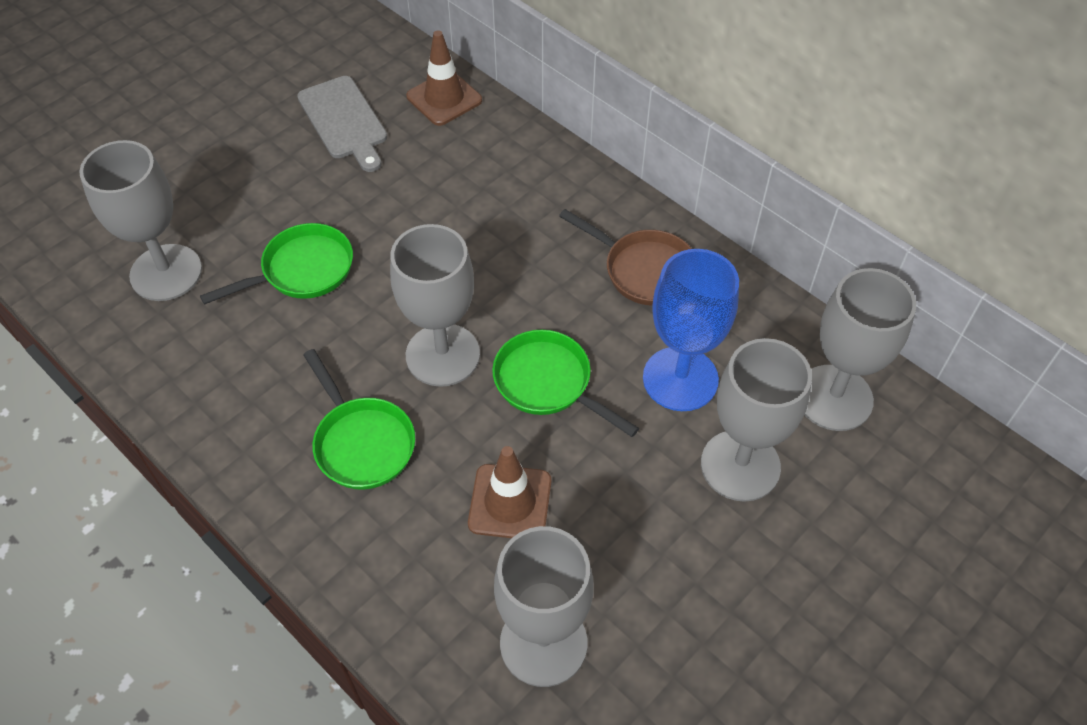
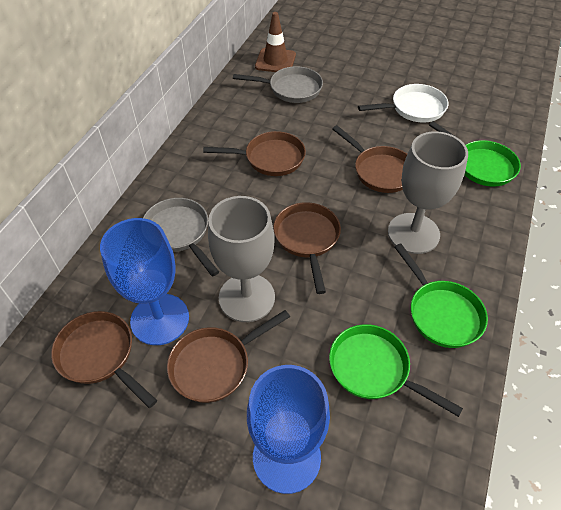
blue goblet: 1 -> 2
brown pan: 1 -> 5
brown traffic cone: 2 -> 1
grey cutting board: 1 -> 0
grey goblet: 5 -> 2
grey pan: 0 -> 2
white pan: 0 -> 1

